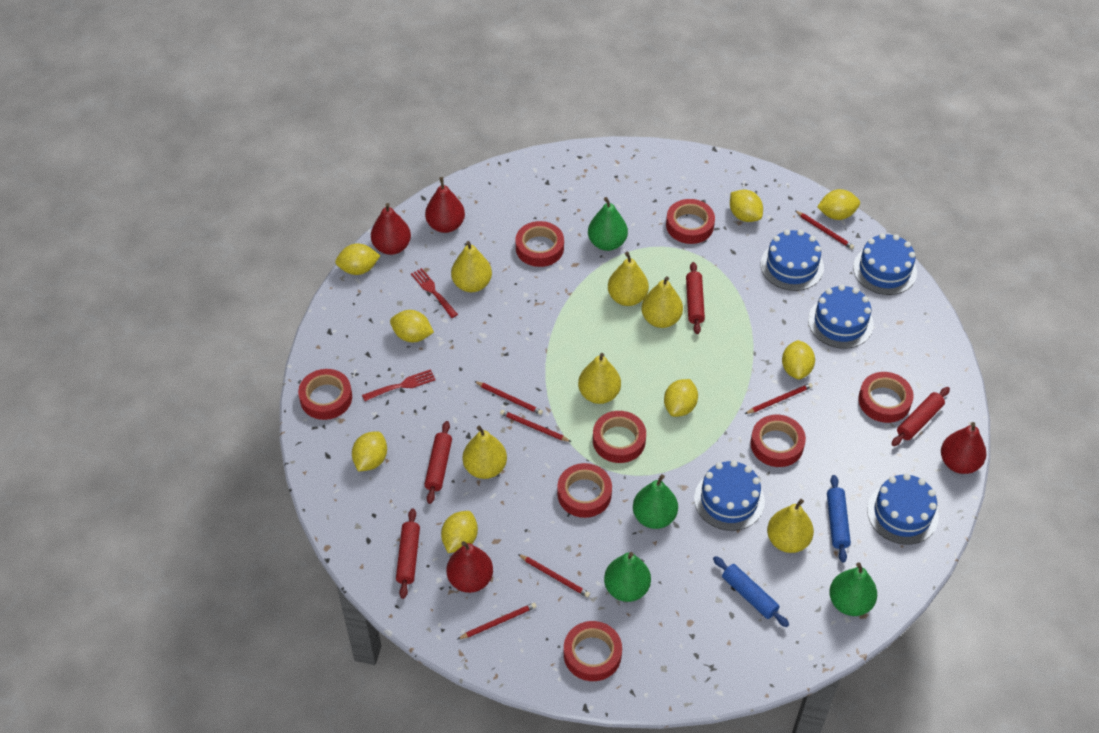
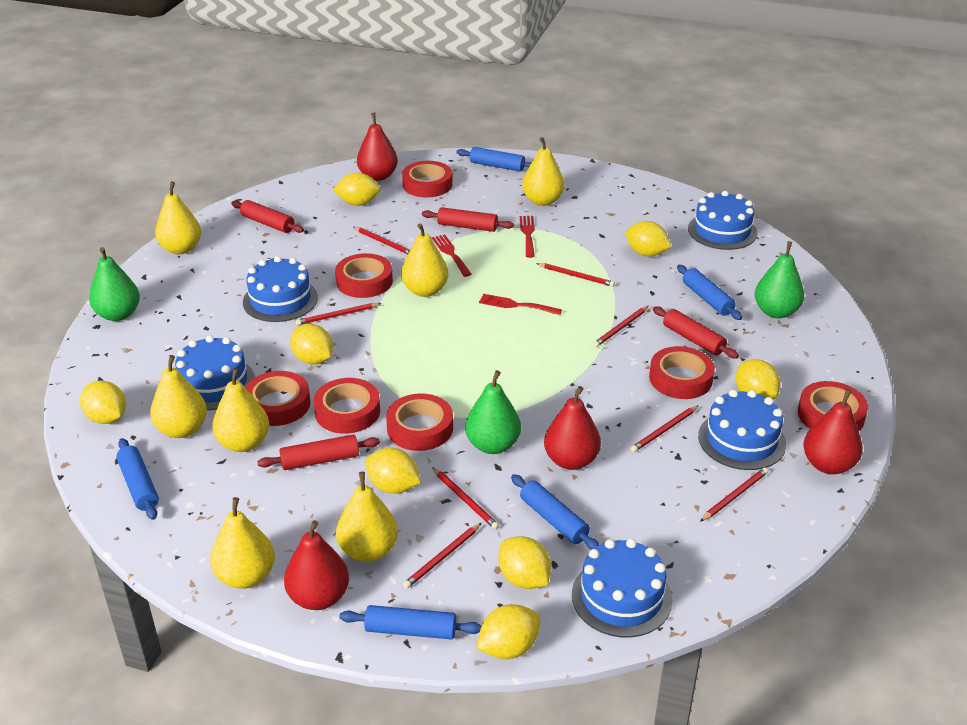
blue rolling pin: 2 -> 5
green pear: 4 -> 3
red fork: 2 -> 3
red pencil: 6 -> 8
red tape: 8 -> 7
yellow pear: 6 -> 7

